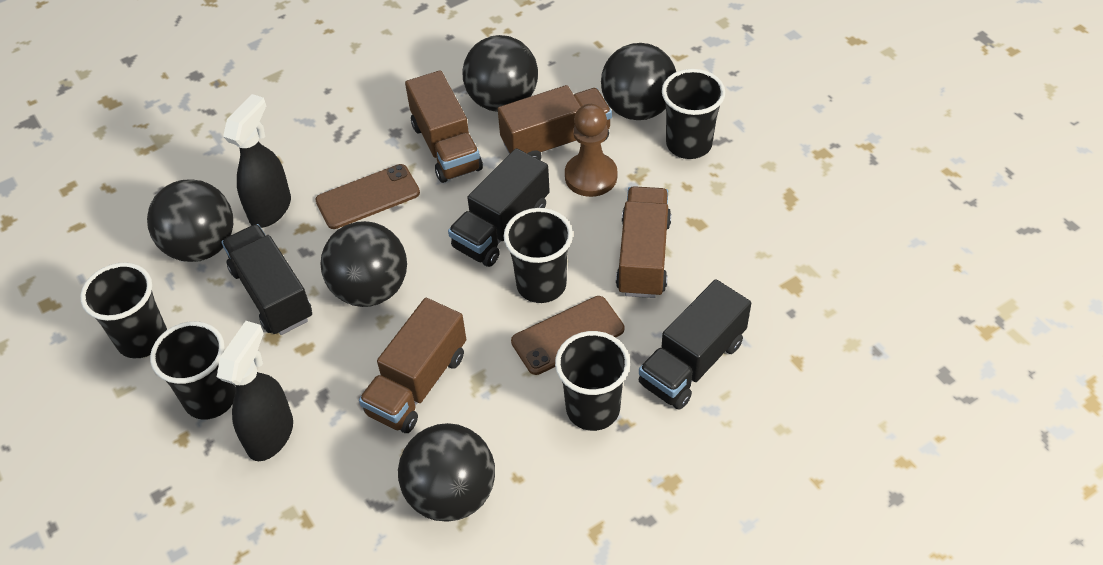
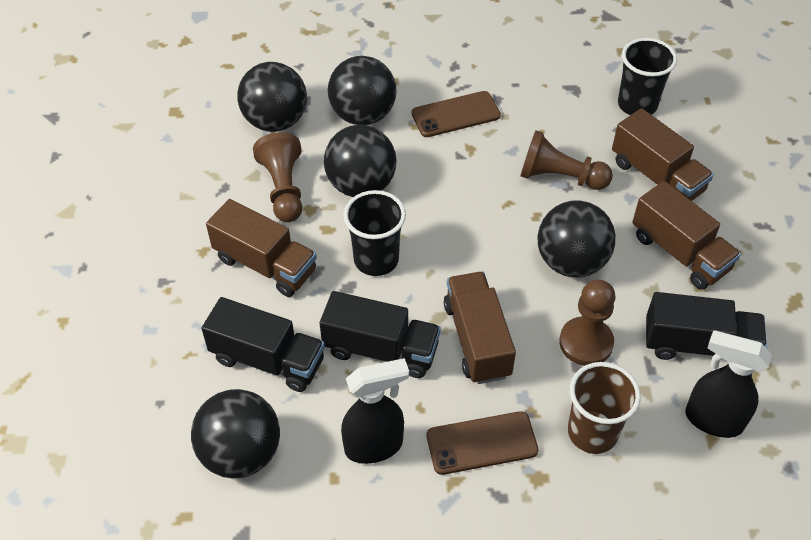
black cup: 5 -> 2
brown cup: 0 -> 1
brown pawn: 1 -> 3

